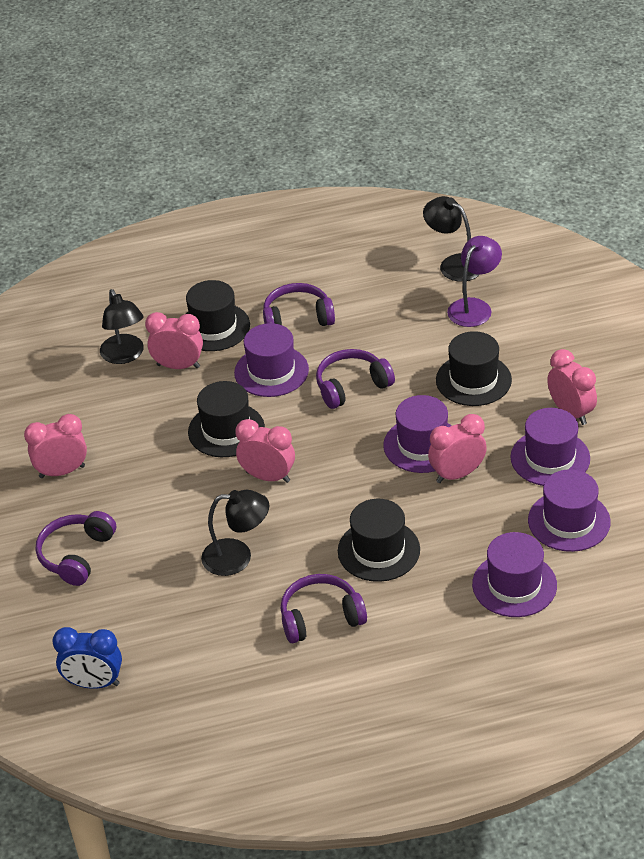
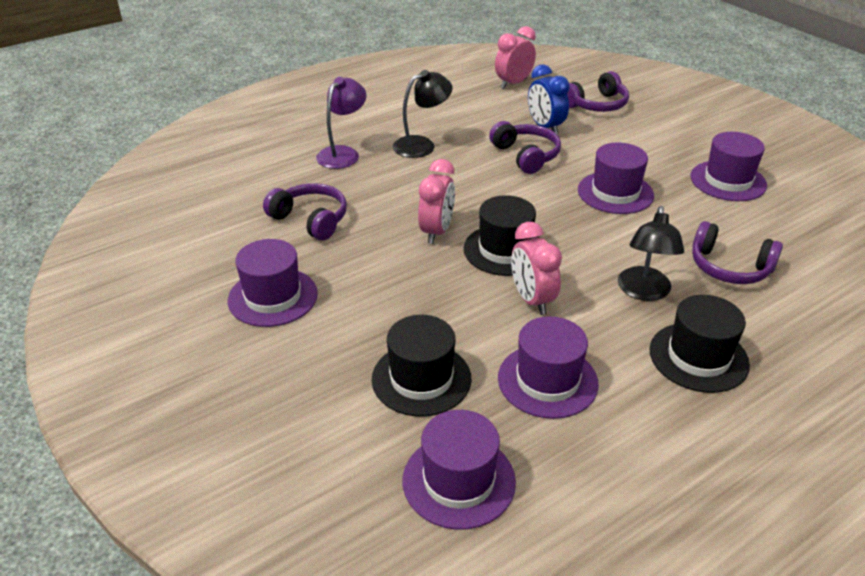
black hat: 4 -> 3
black lamp: 3 -> 2
pink clock: 5 -> 3

